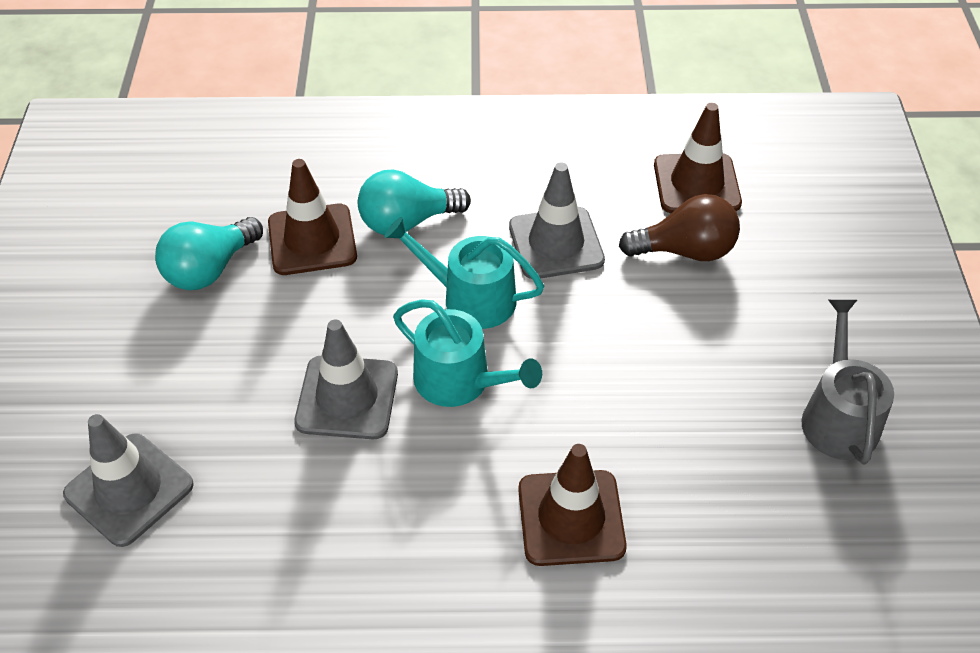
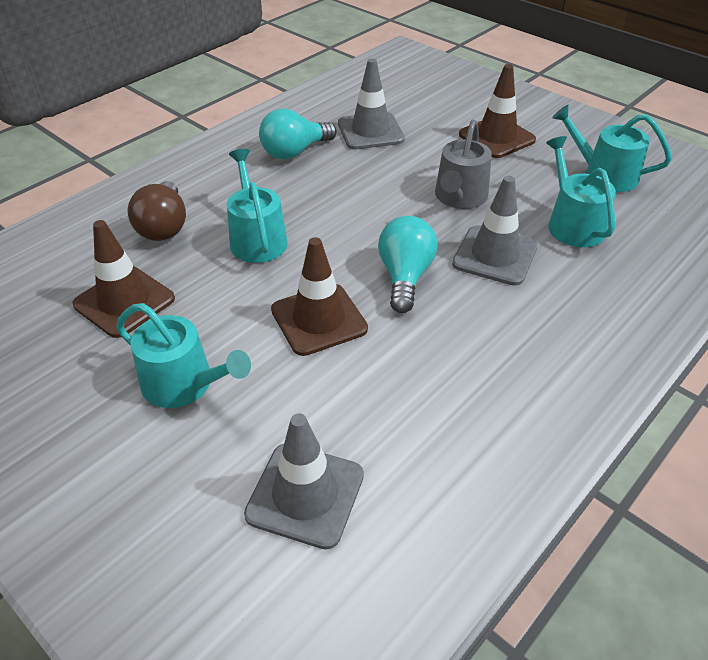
turquoise watering can: 2 -> 4

